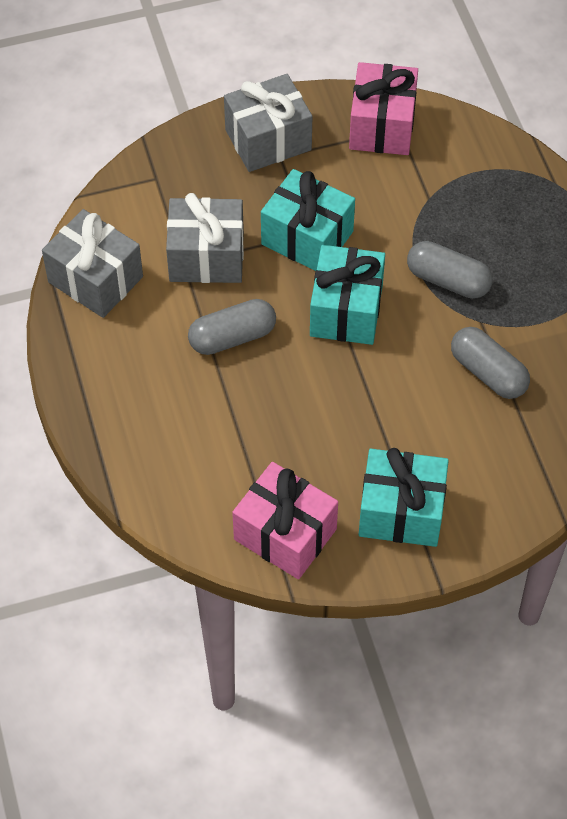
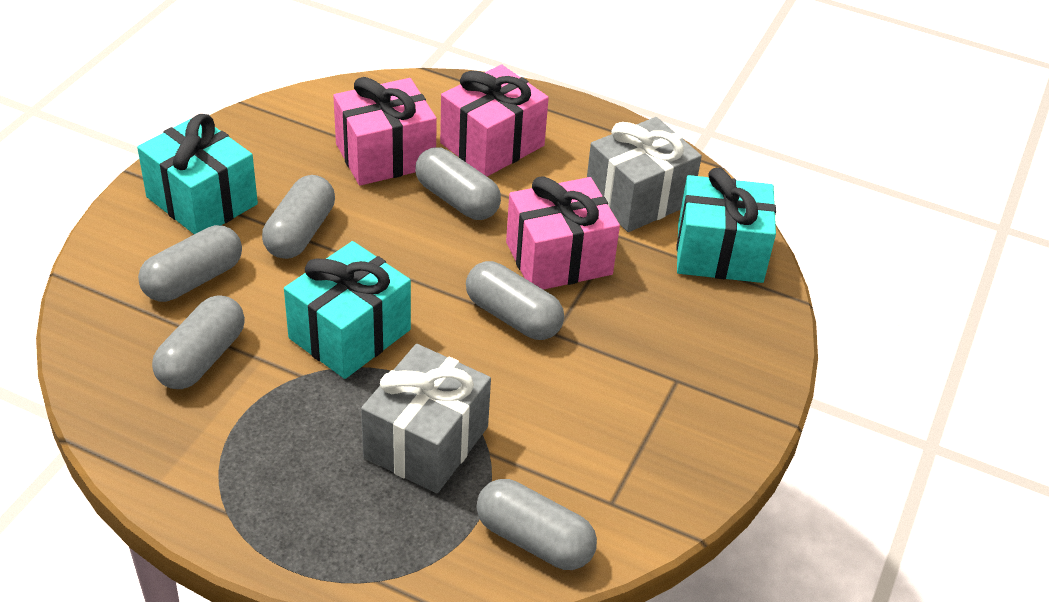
grey capsule: 3 -> 6
grey gift: 3 -> 2
pink gift: 2 -> 3

